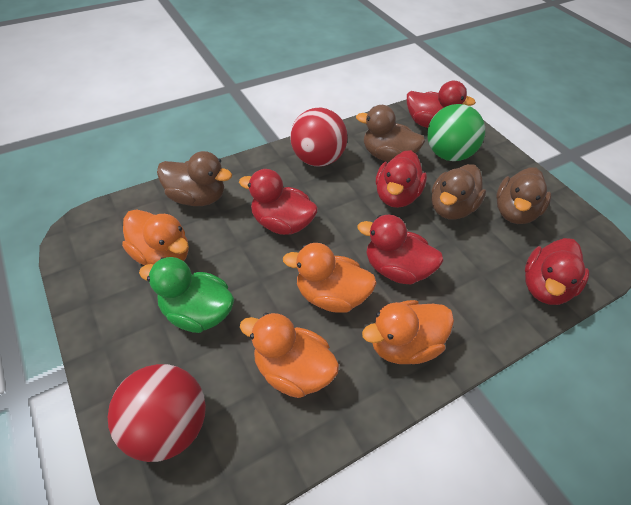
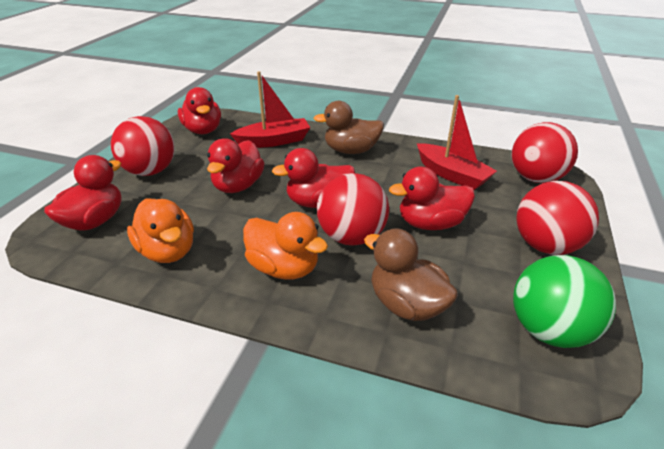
brown duck: 4 -> 2
green duck: 1 -> 0
orange duck: 4 -> 2
red ball: 2 -> 4
red boat: 0 -> 2

